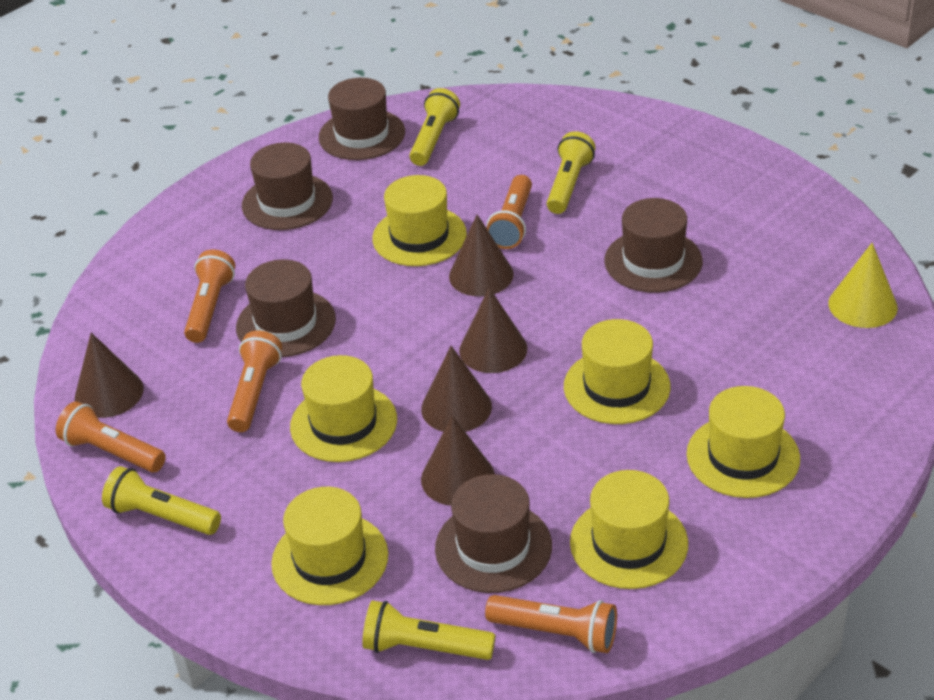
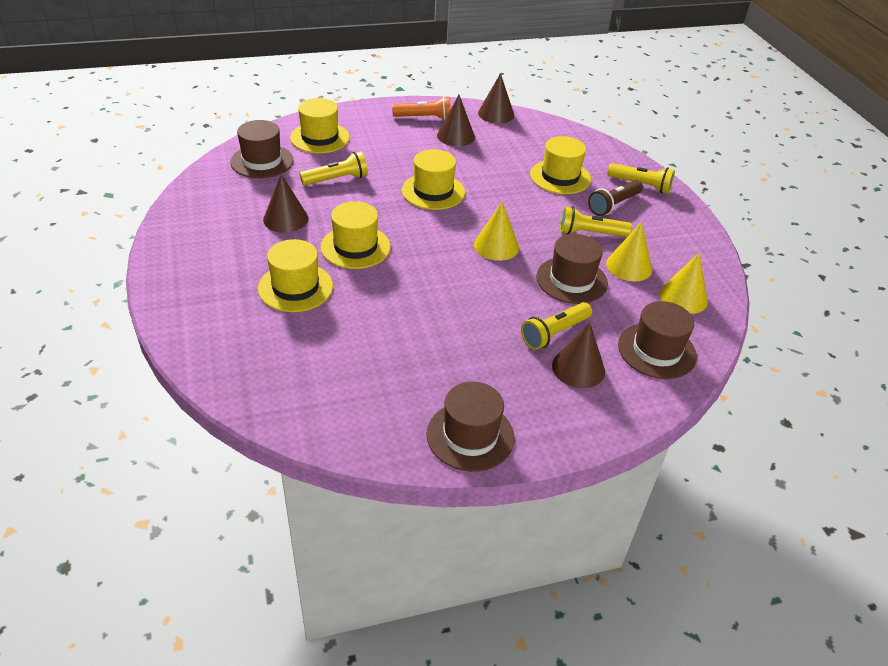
brown cone: 5 -> 4
brown flashlight: 0 -> 1
brown hat: 5 -> 4
orange flashlight: 5 -> 1
yellow cone: 1 -> 3
yellow hat: 6 -> 5

